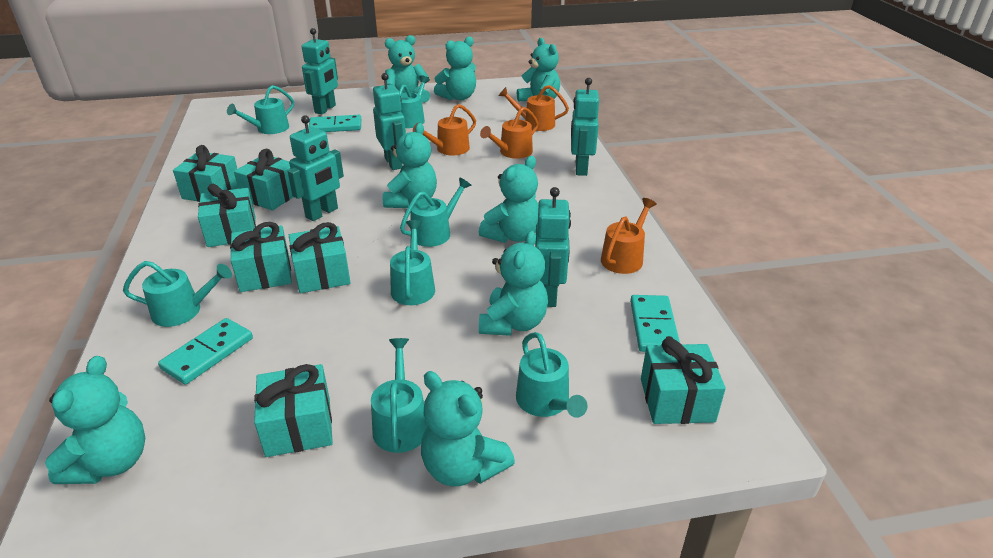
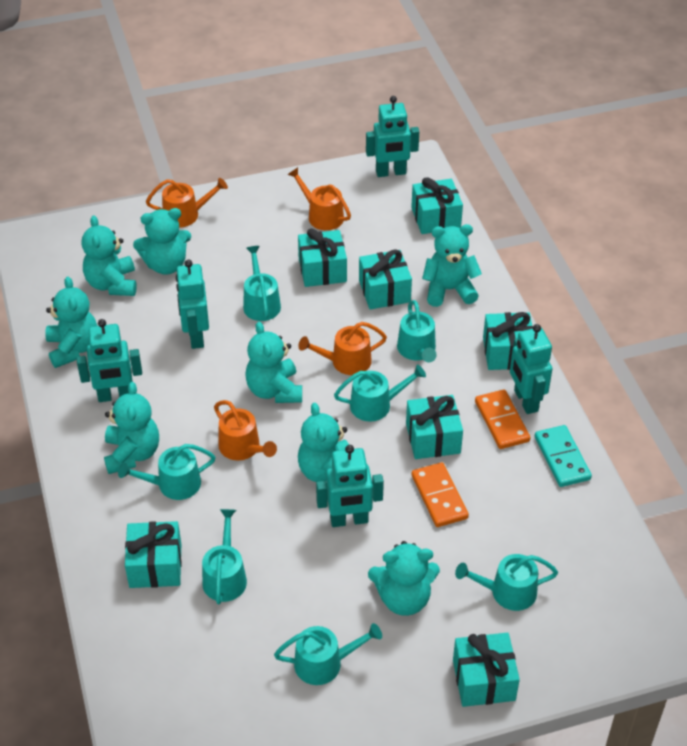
orange domino: 0 -> 2
turquoise domino: 3 -> 1

